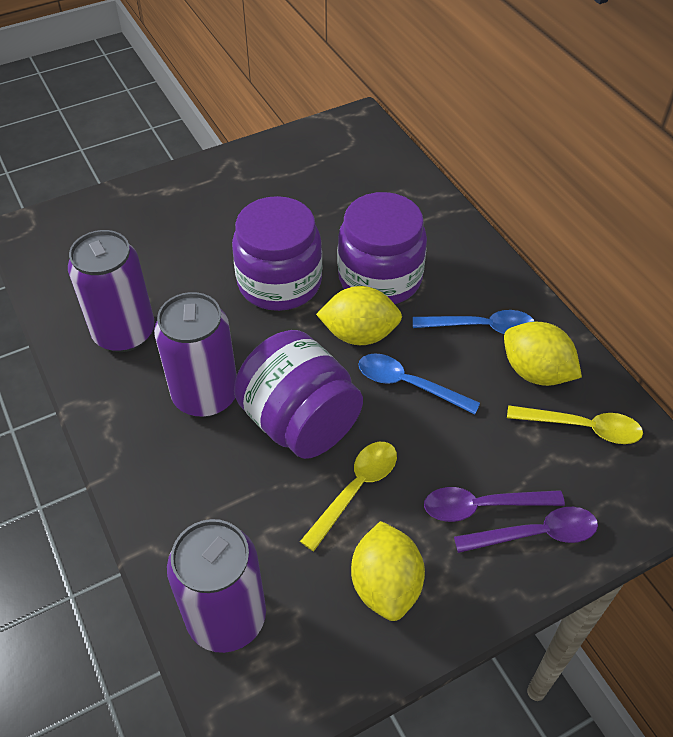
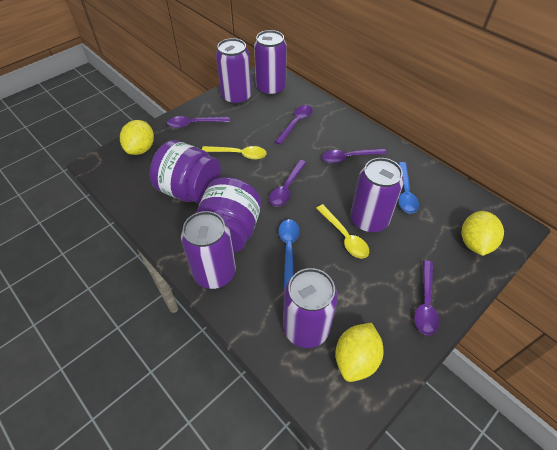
purple can: 3 -> 5
purple jar: 3 -> 2
purple spoon: 2 -> 5

